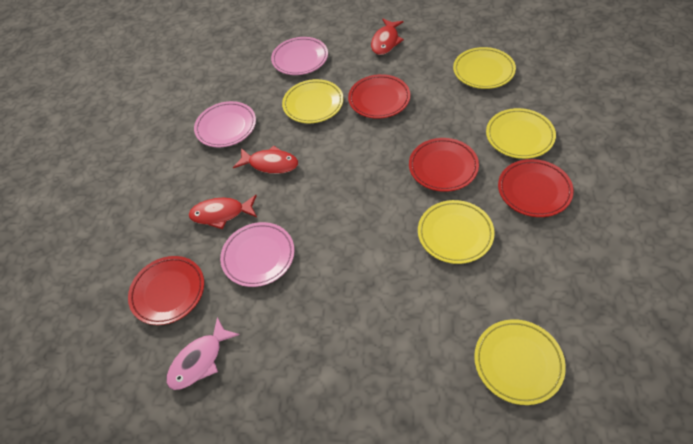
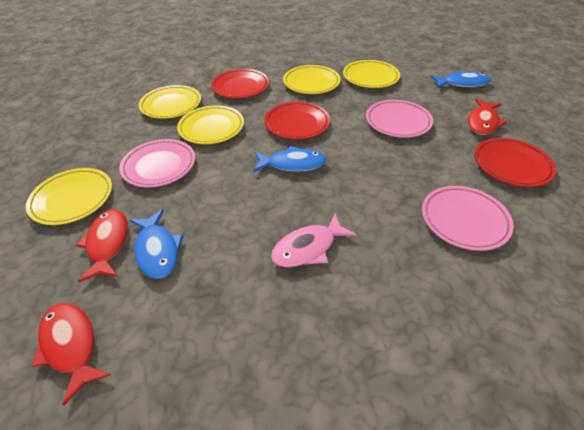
blue fish: 0 -> 3
red plate: 4 -> 3

